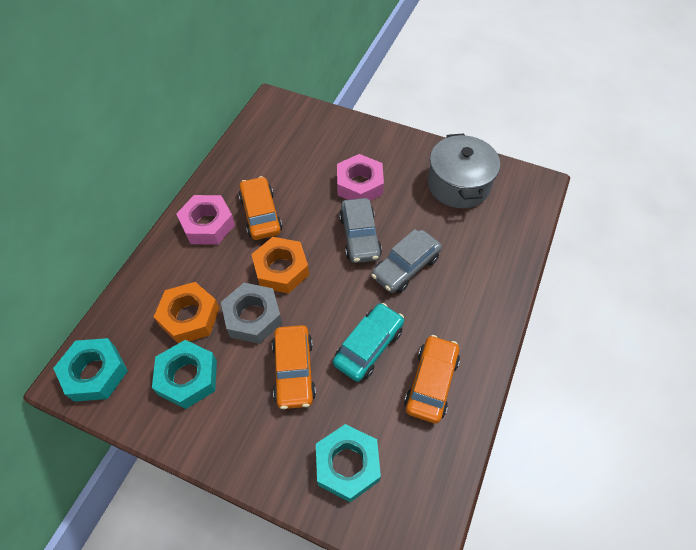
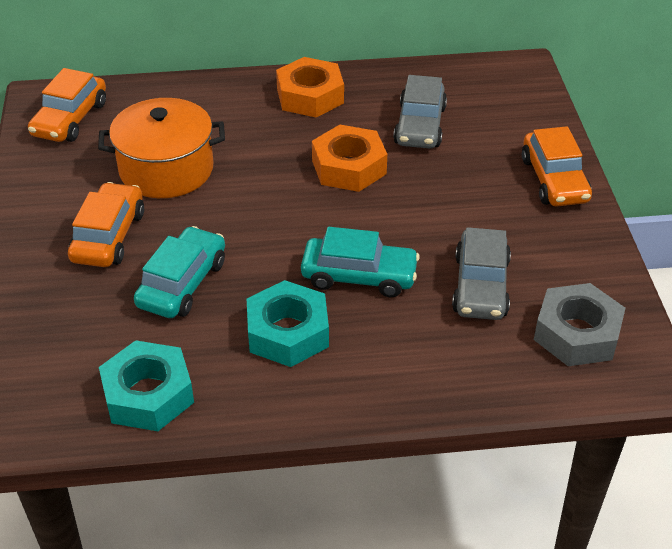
grey pot: 1 -> 0
orange pot: 0 -> 1
pink nut: 2 -> 0
turquoise car: 1 -> 2
turquoise nut: 3 -> 2

